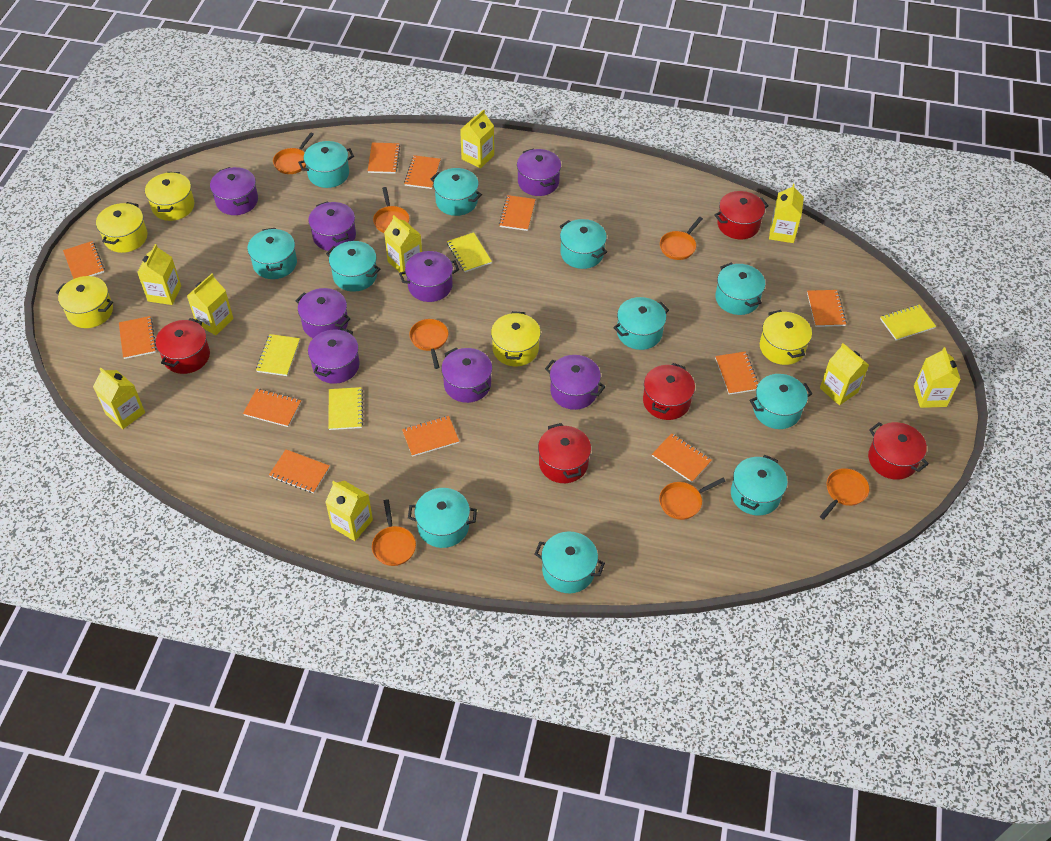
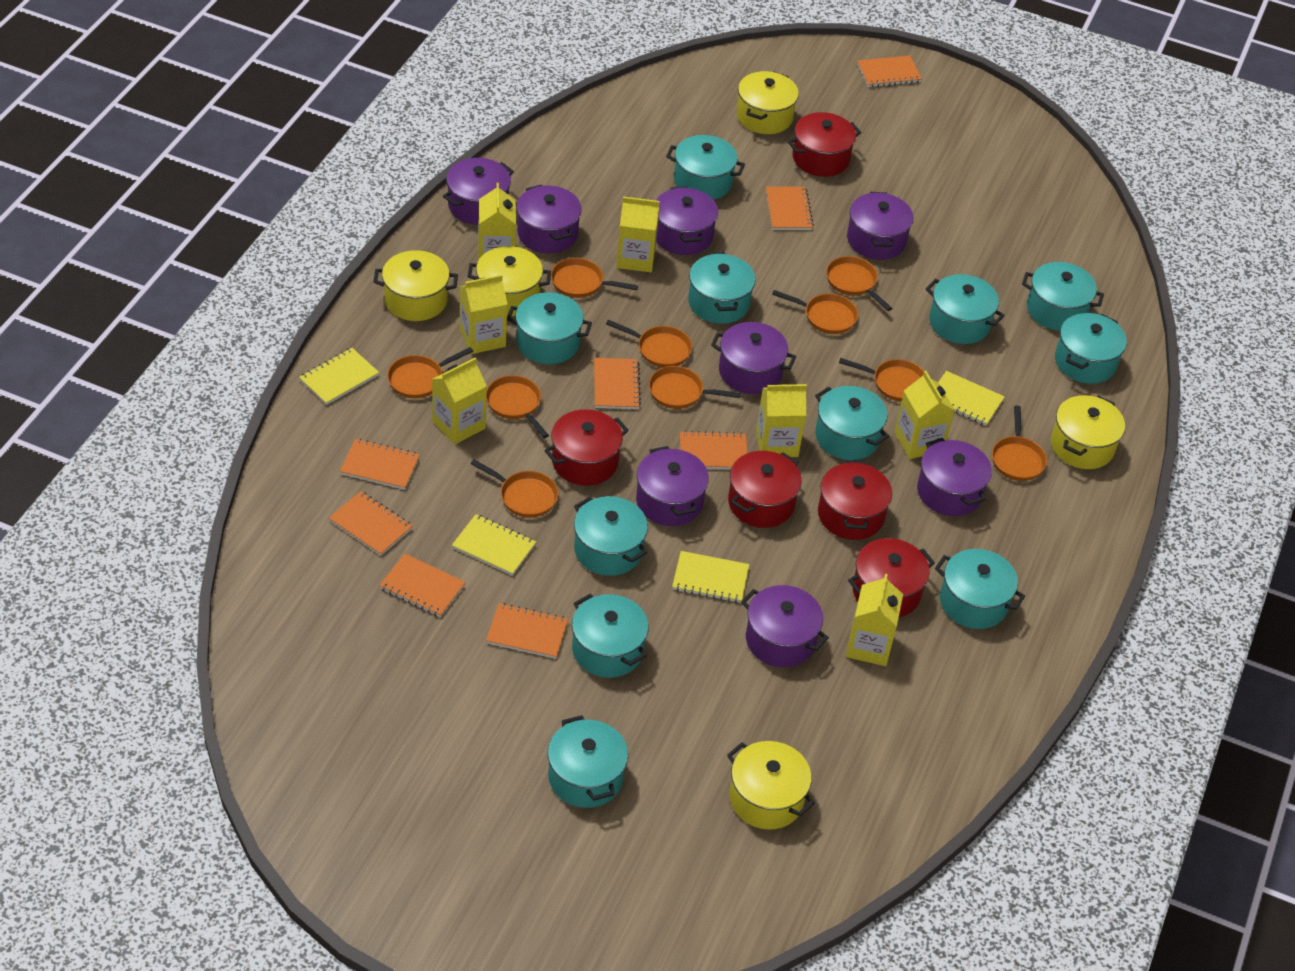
orange notebook: 11 -> 8
orange pan: 7 -> 10
yellow carton: 9 -> 7

